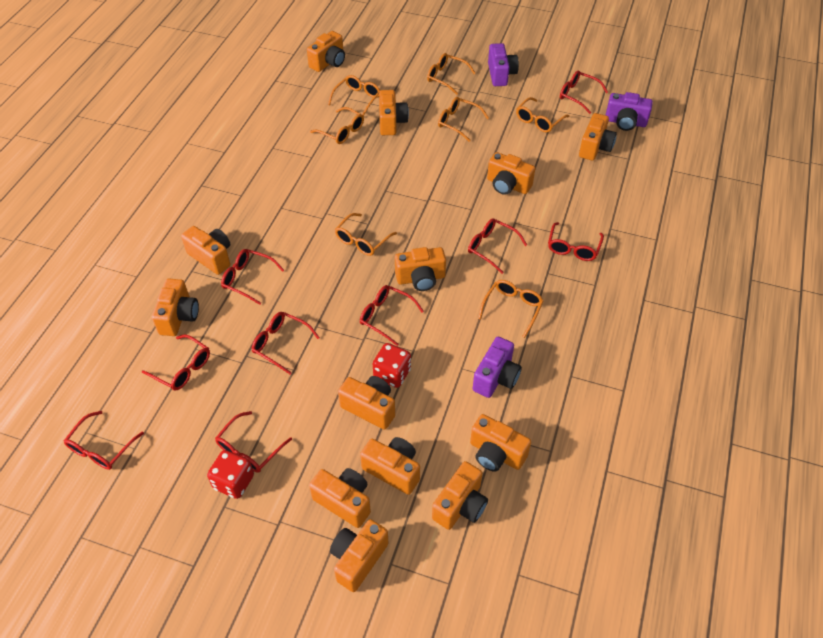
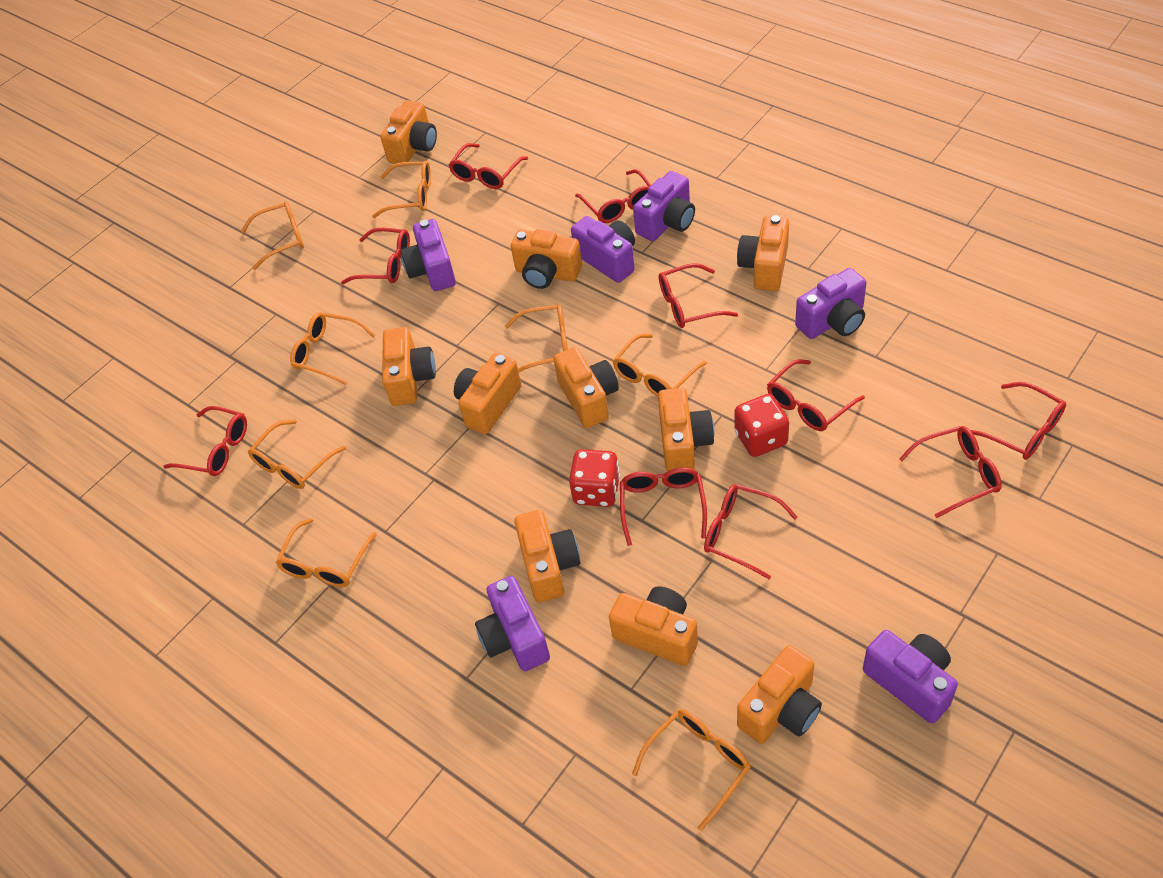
orange camera: 13 -> 10
orange glasses: 7 -> 8
purple camera: 3 -> 6
red glasses: 9 -> 10

